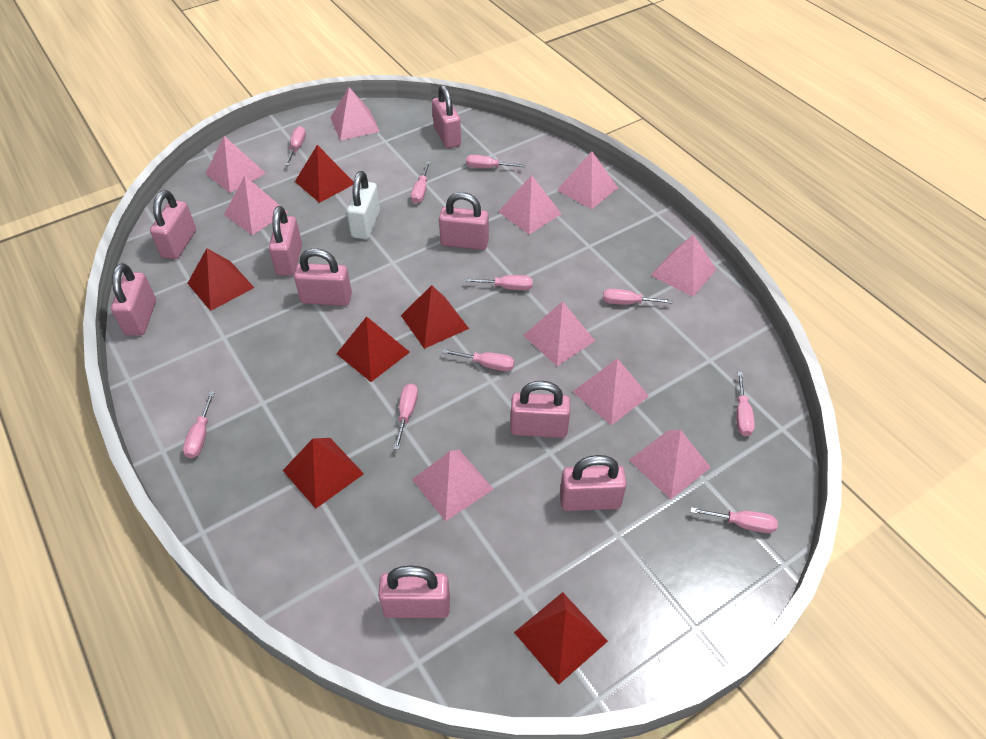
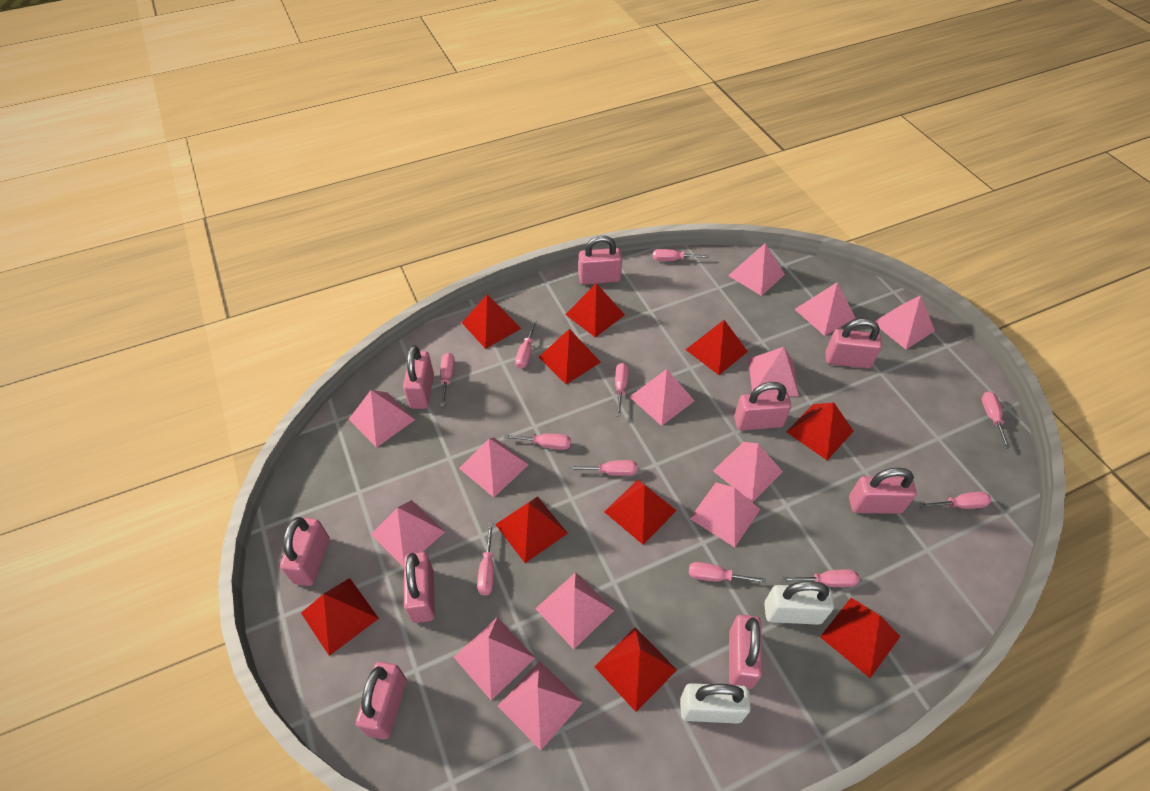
pink pyramid: 10 -> 13
pink screwdriver: 10 -> 11
red pyramid: 6 -> 10
white padlock: 1 -> 2

